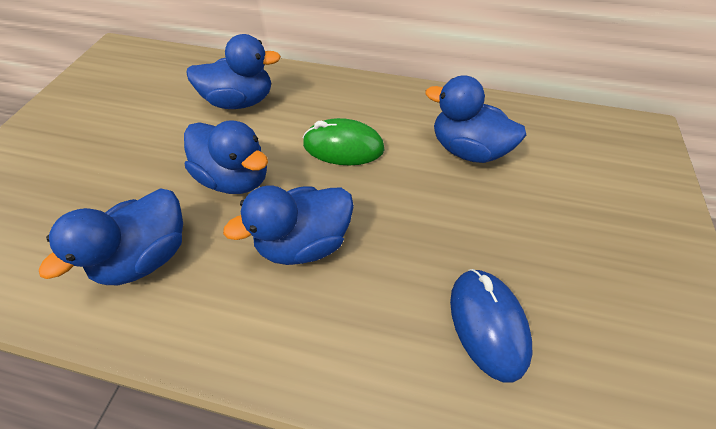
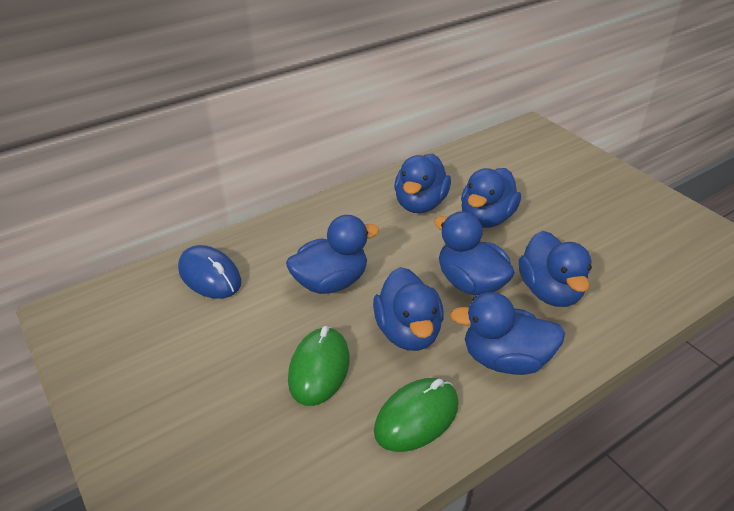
blue duck: 5 -> 7
green mouse: 1 -> 2

